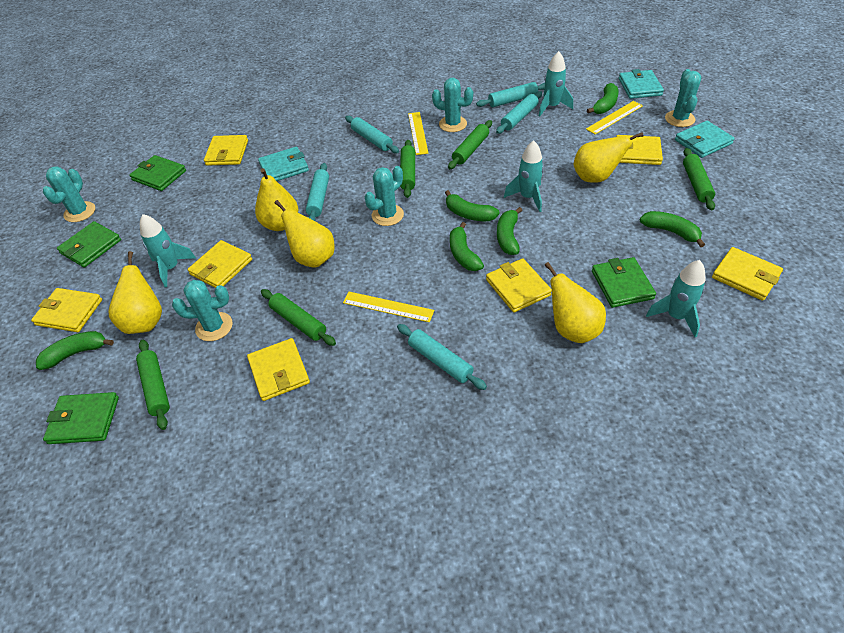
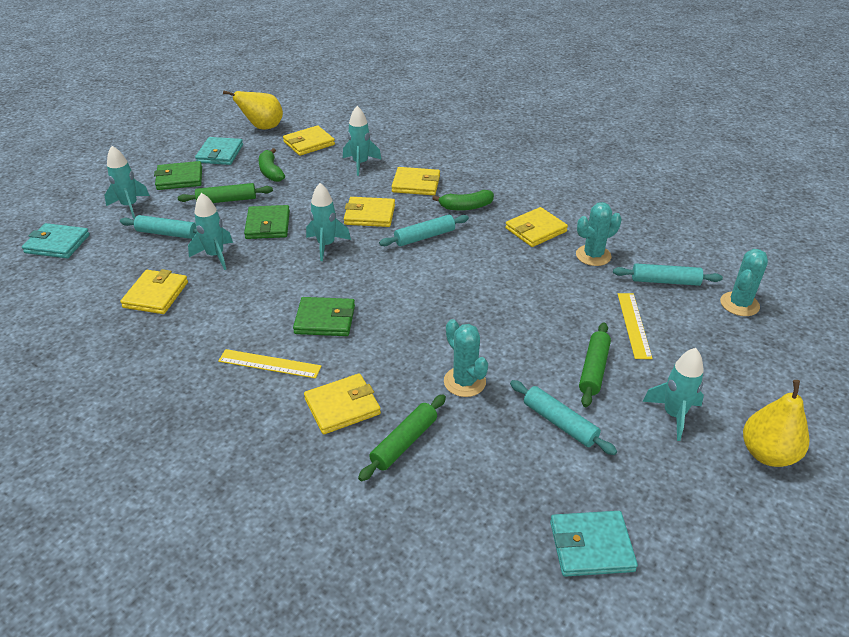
green banana: 6 -> 2
green rolling pin: 5 -> 3
green wallet: 4 -> 3
turquoise cactus: 5 -> 3
turquoise rocket: 4 -> 5
turquoise rolling pin: 5 -> 4
yellow pear: 5 -> 2
yellow ruler: 3 -> 2
yellow wallet: 7 -> 6

